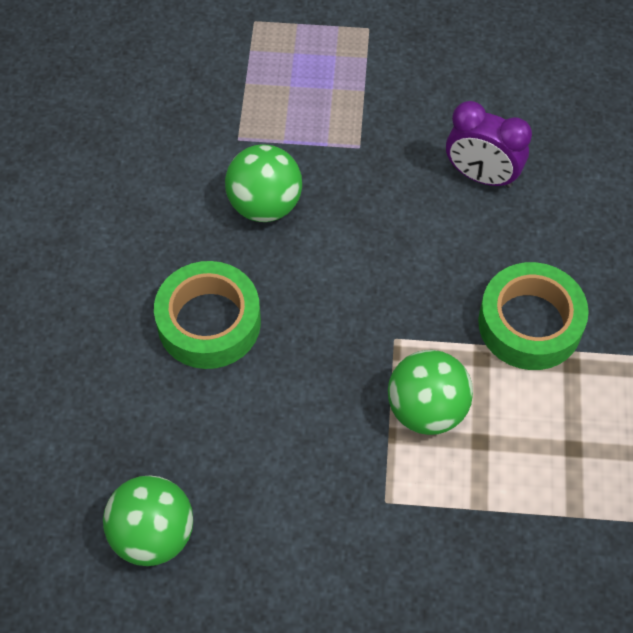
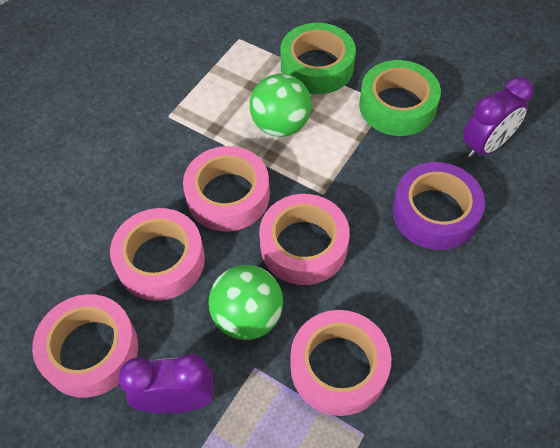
green ball: 3 -> 2
pink tape: 0 -> 5
purple clock: 1 -> 2
purple tape: 0 -> 1

